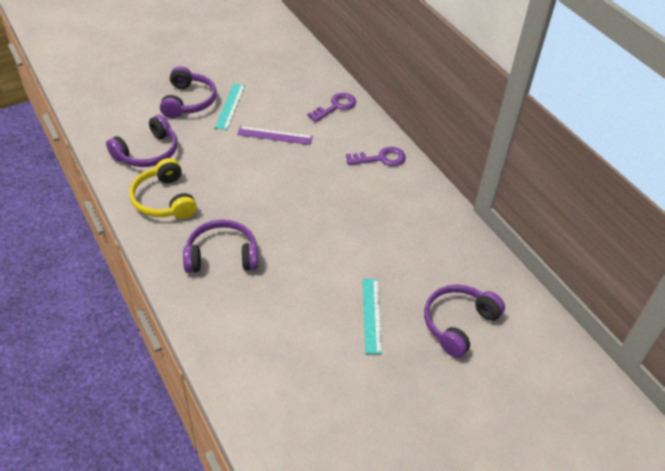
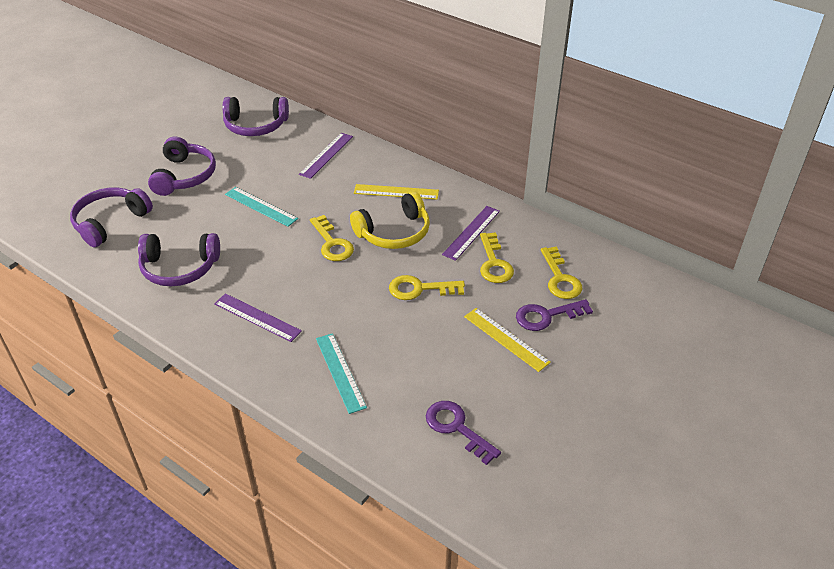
purple ruler: 1 -> 3
yellow key: 0 -> 4
yellow ruler: 0 -> 2

